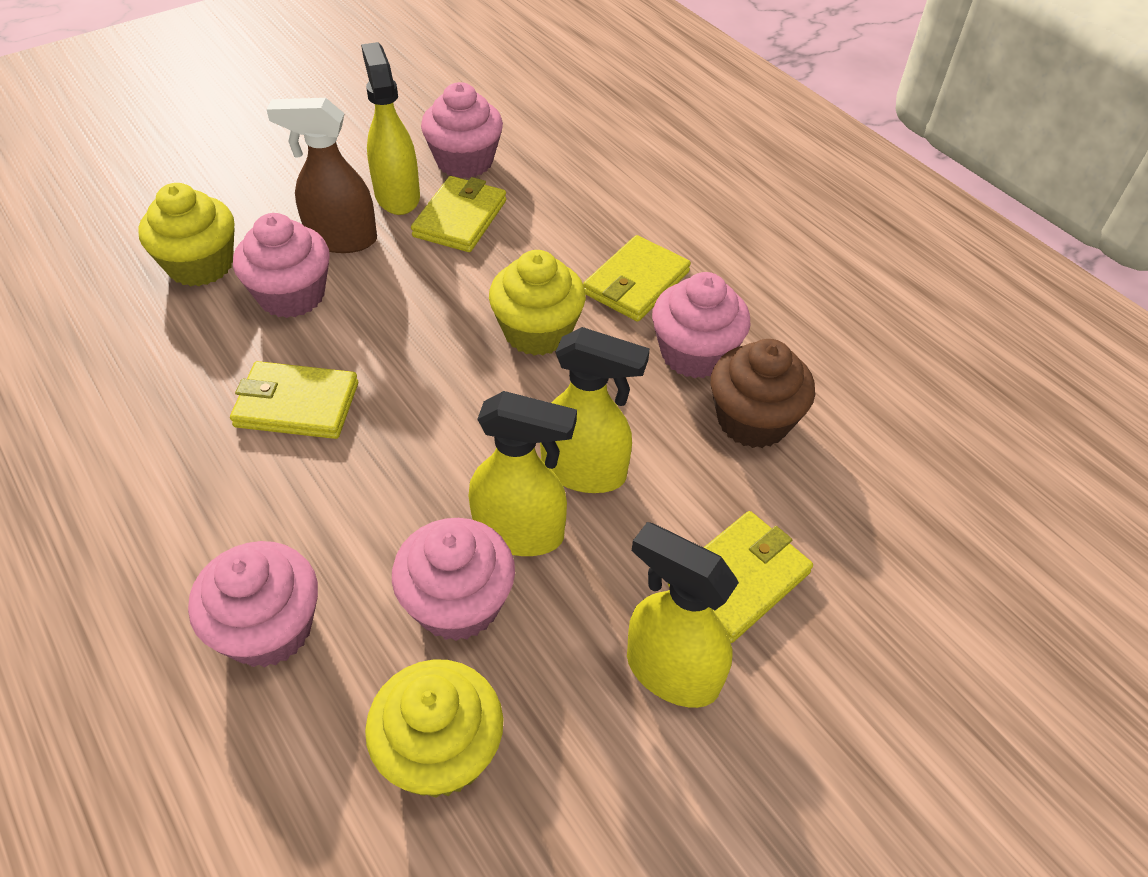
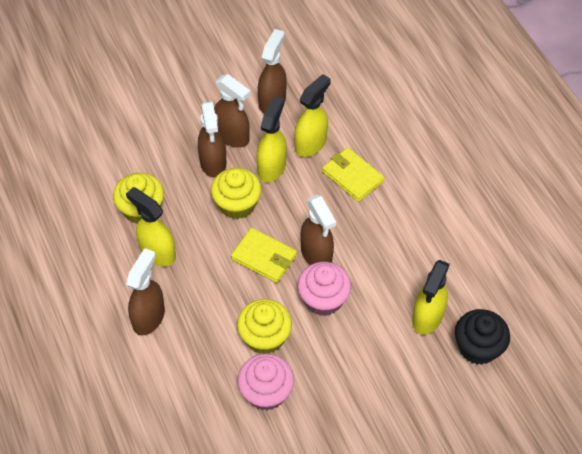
black cupcake: 0 -> 1
brown cupcake: 1 -> 0
brown spray bottle: 1 -> 5
pink cupcake: 5 -> 2
yellow wallet: 4 -> 2

